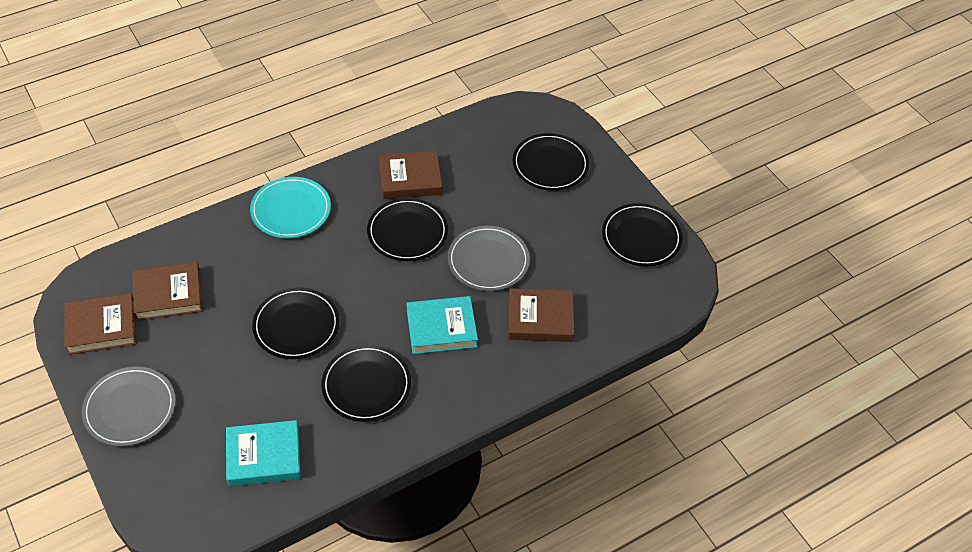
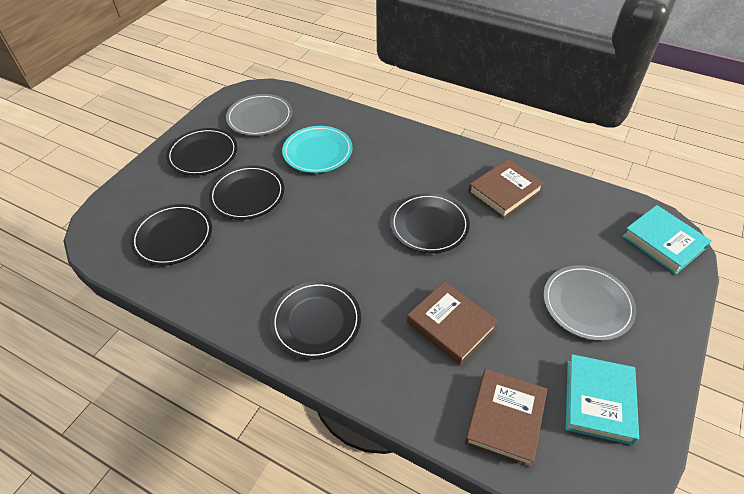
brown book: 4 -> 3

